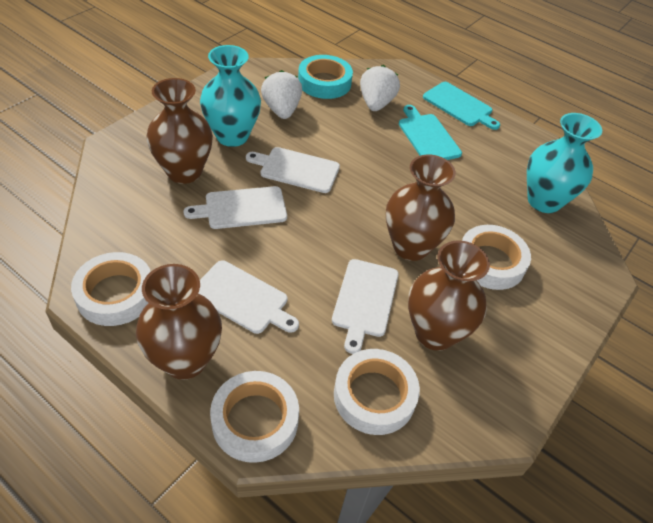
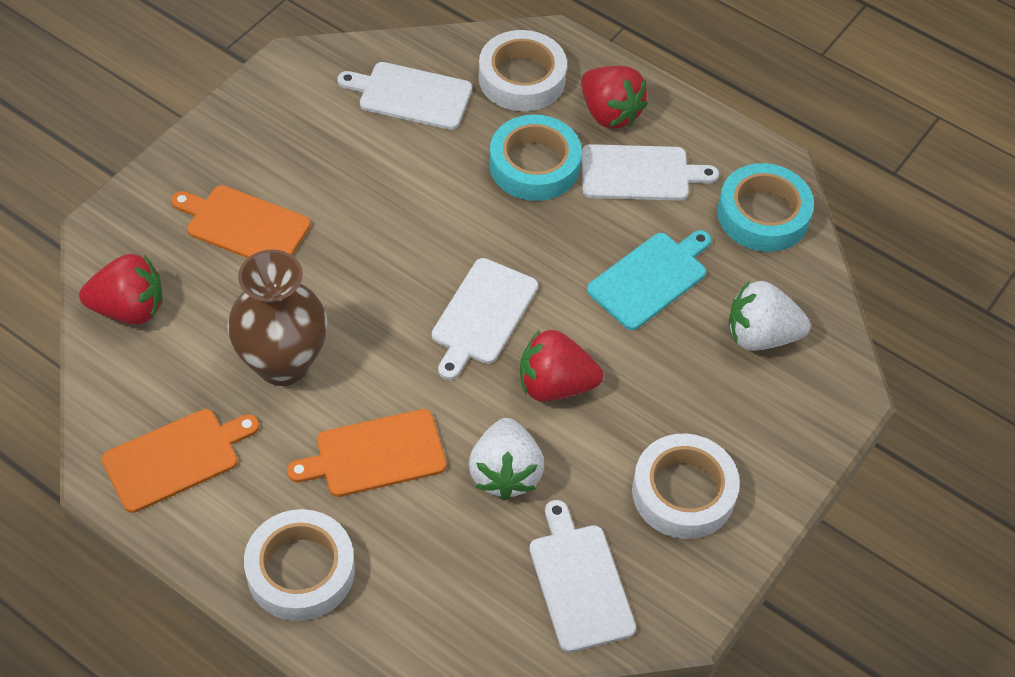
brown vase: 4 -> 1
orange cutting board: 0 -> 3
red strawberry: 0 -> 3
turquoise cutting board: 2 -> 1
turquoise tape: 1 -> 2
turquoise vase: 2 -> 0
white tape: 4 -> 3

